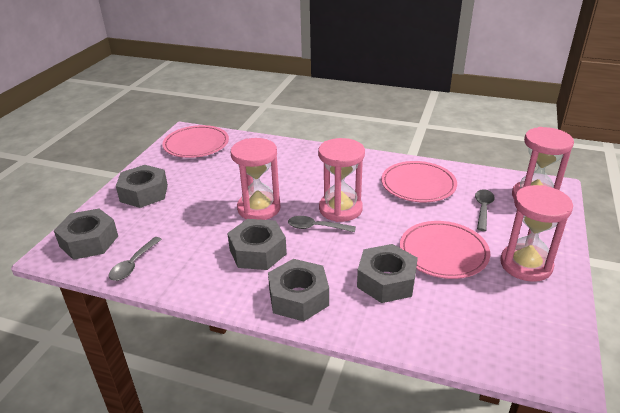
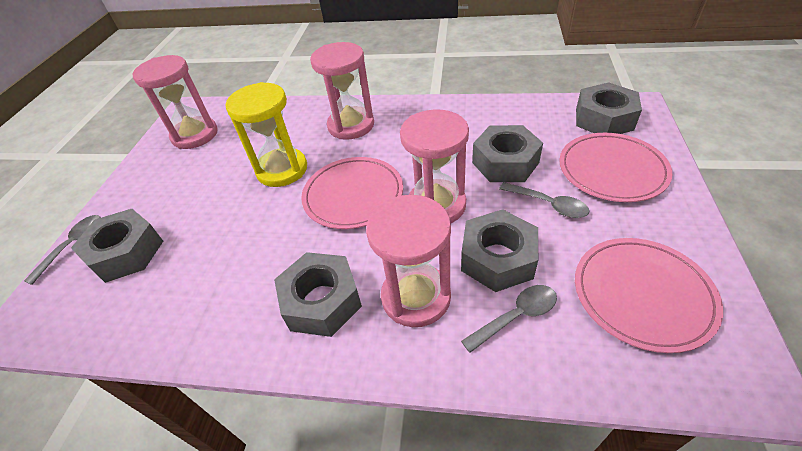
yellow hourglass: 0 -> 1

